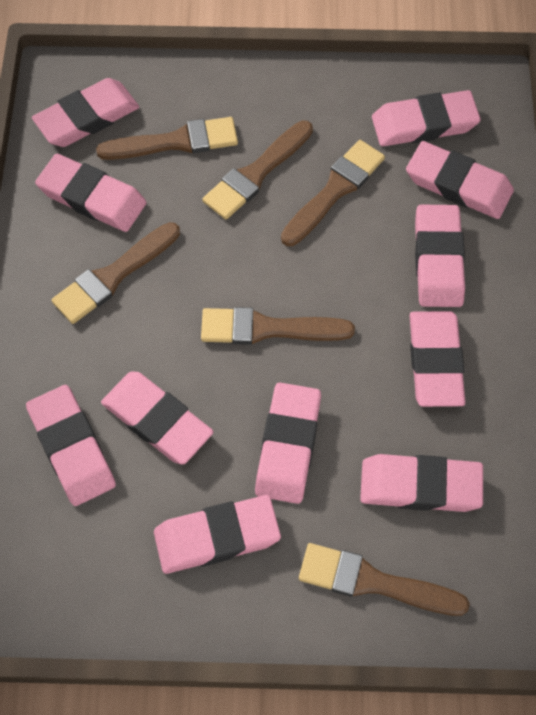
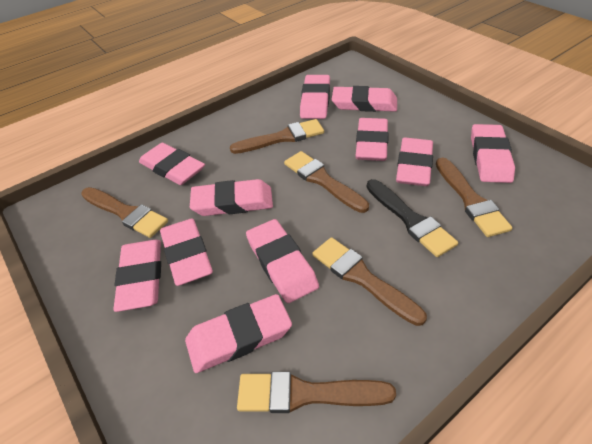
black brush: 0 -> 1

